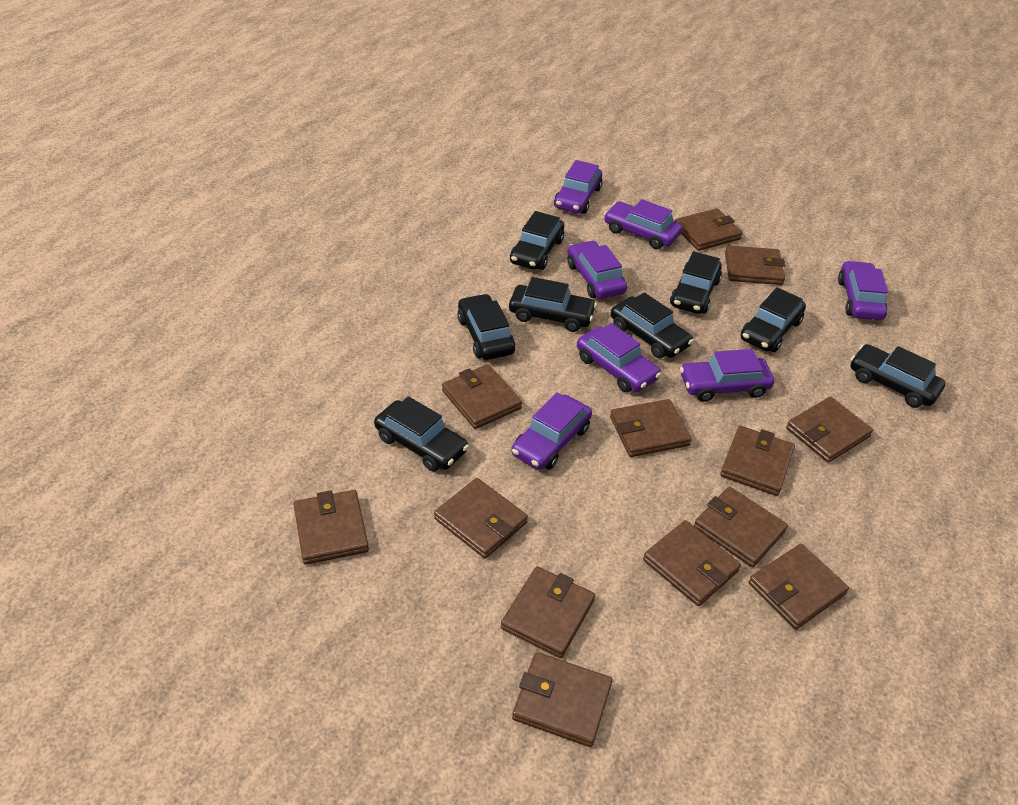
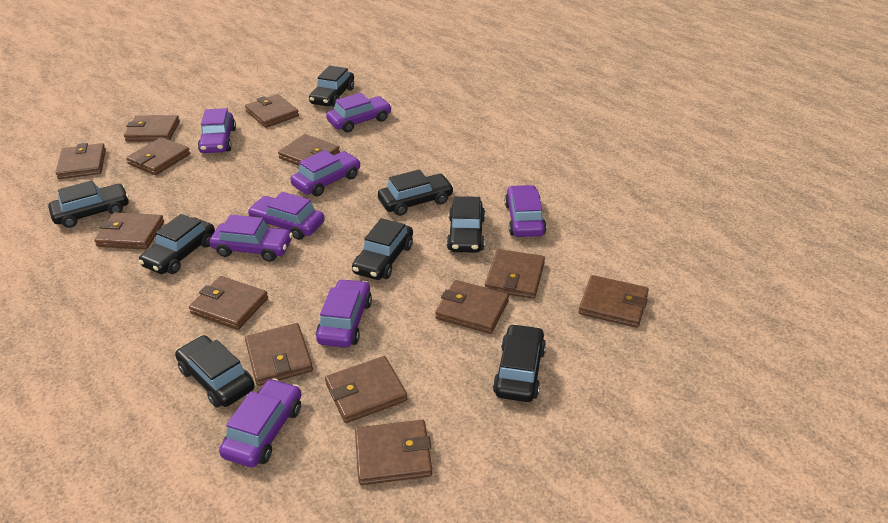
purple car: 7 -> 8

